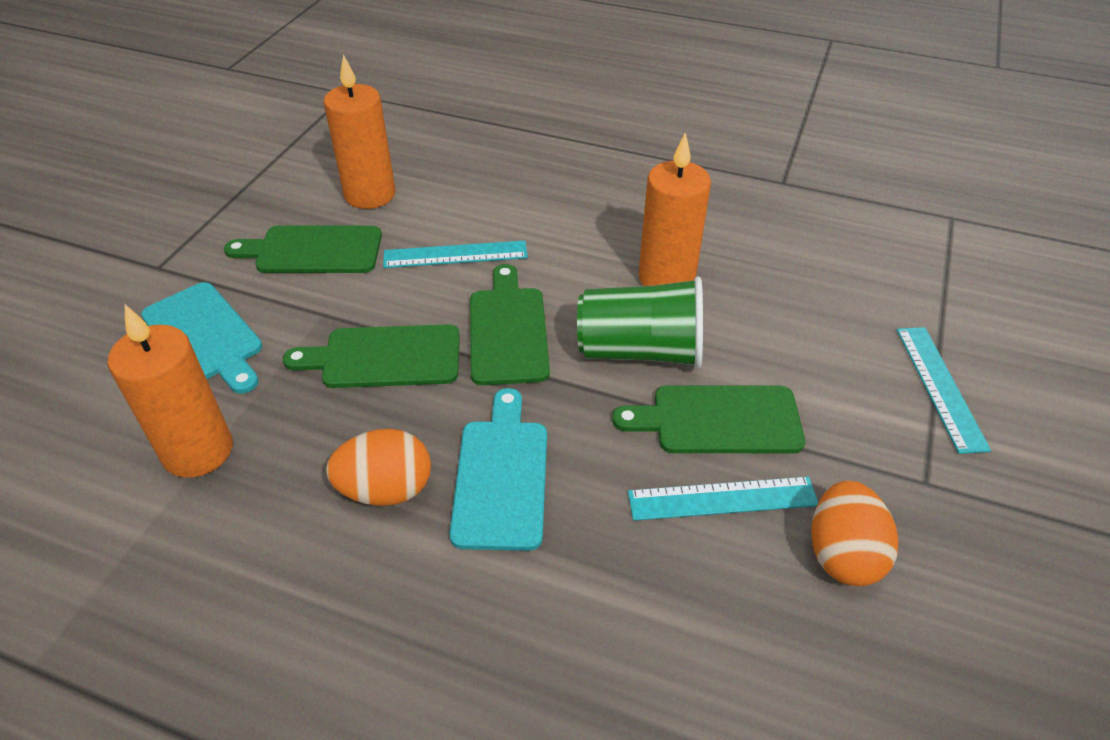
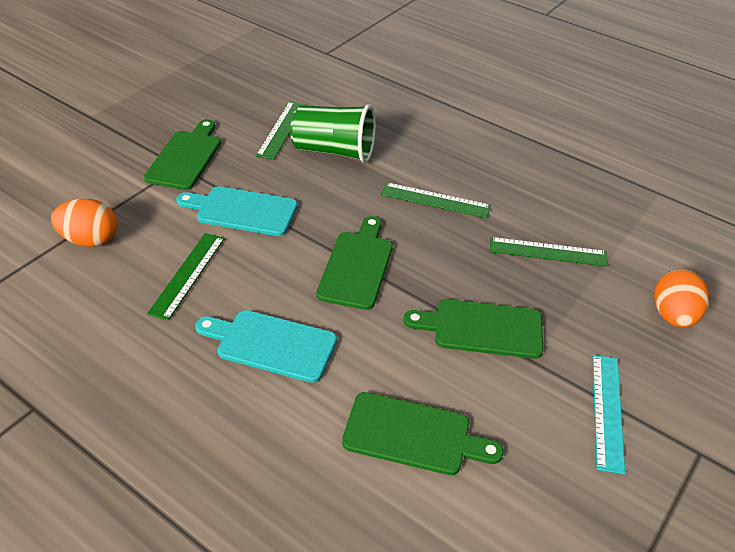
green ruler: 0 -> 4
orange candle: 3 -> 0
turquoise ruler: 3 -> 1

